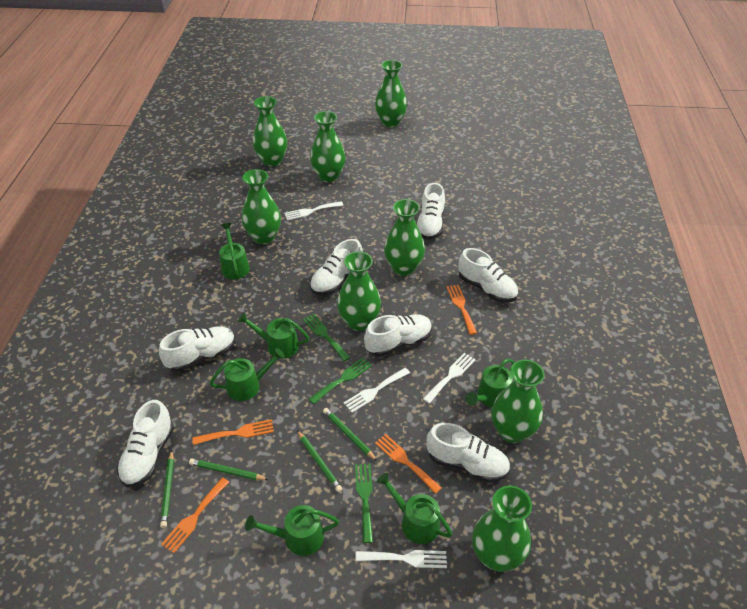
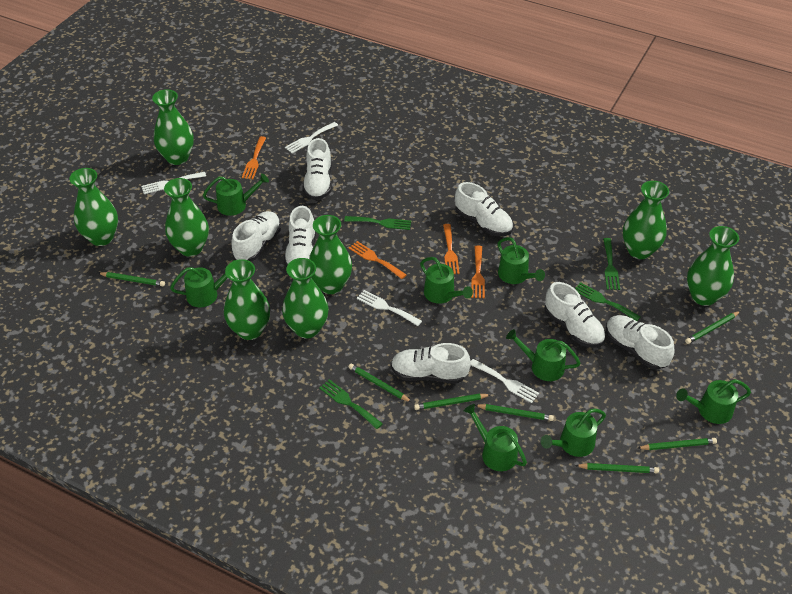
green fork: 3 -> 4
green pencil: 4 -> 7
green watering can: 6 -> 8

